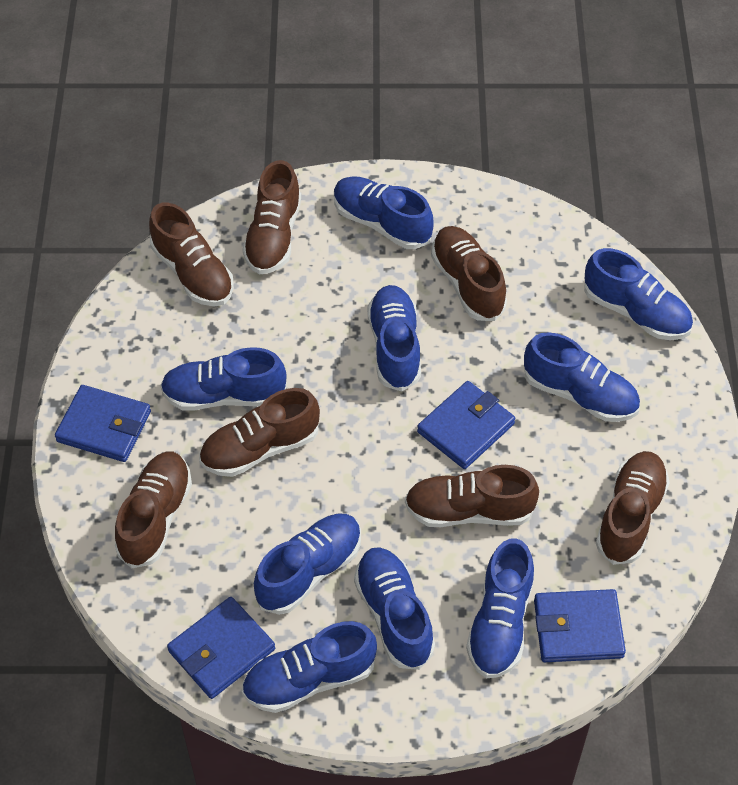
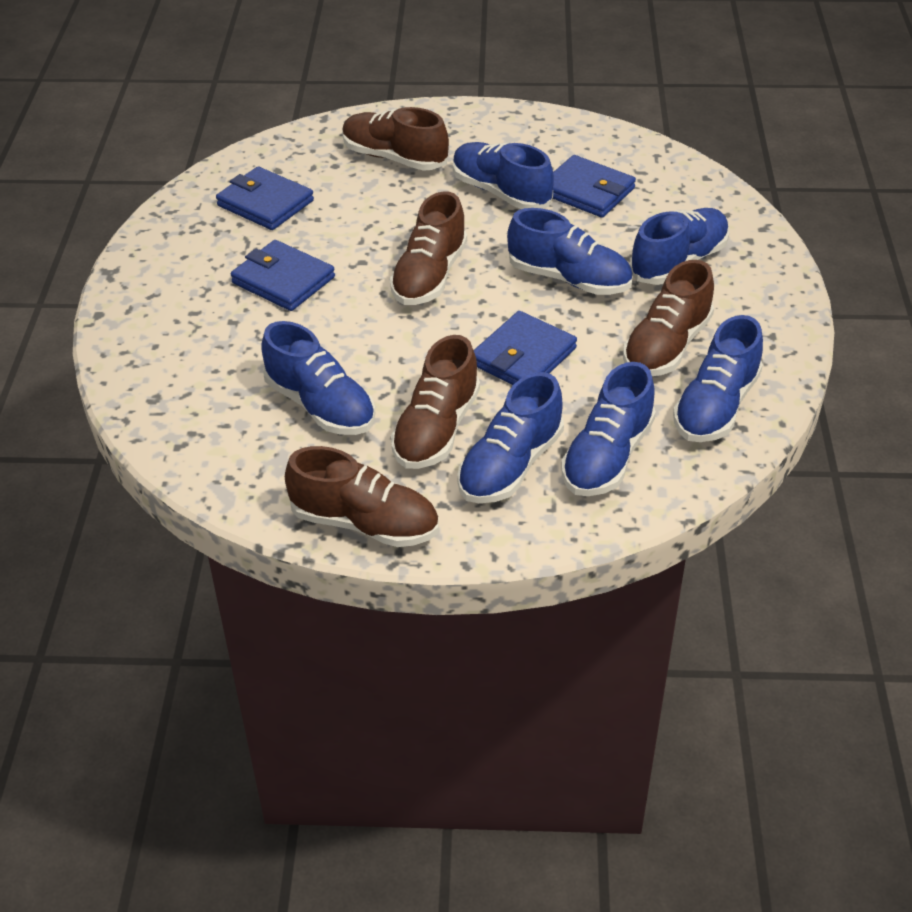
blue shoe: 9 -> 7
brown shoe: 7 -> 5

